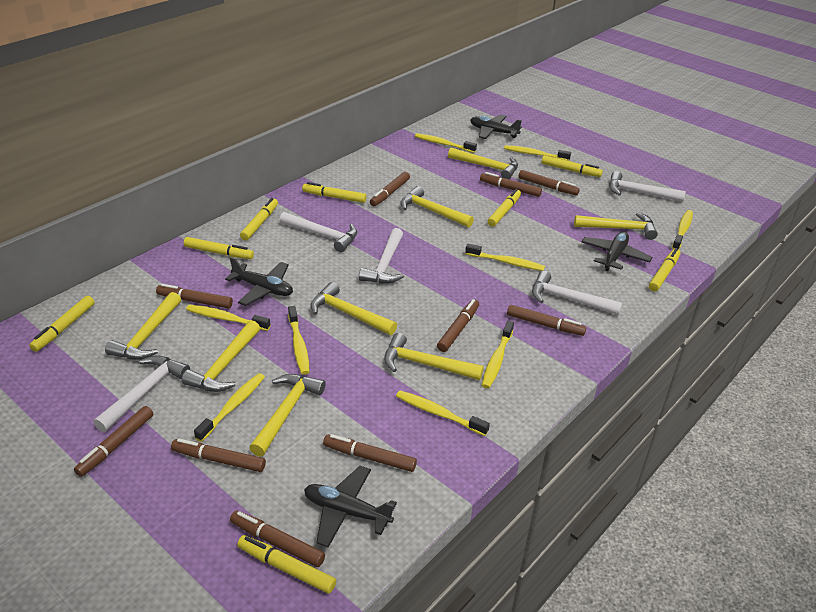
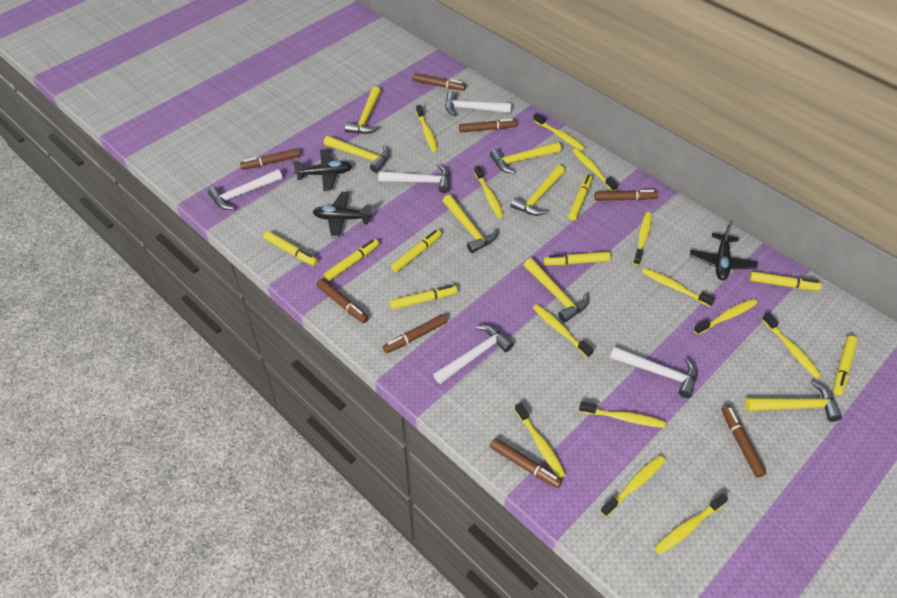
black plane: 4 -> 3
brown marker: 10 -> 8
yellow hammer: 8 -> 7
yellow toothbrush: 9 -> 13

